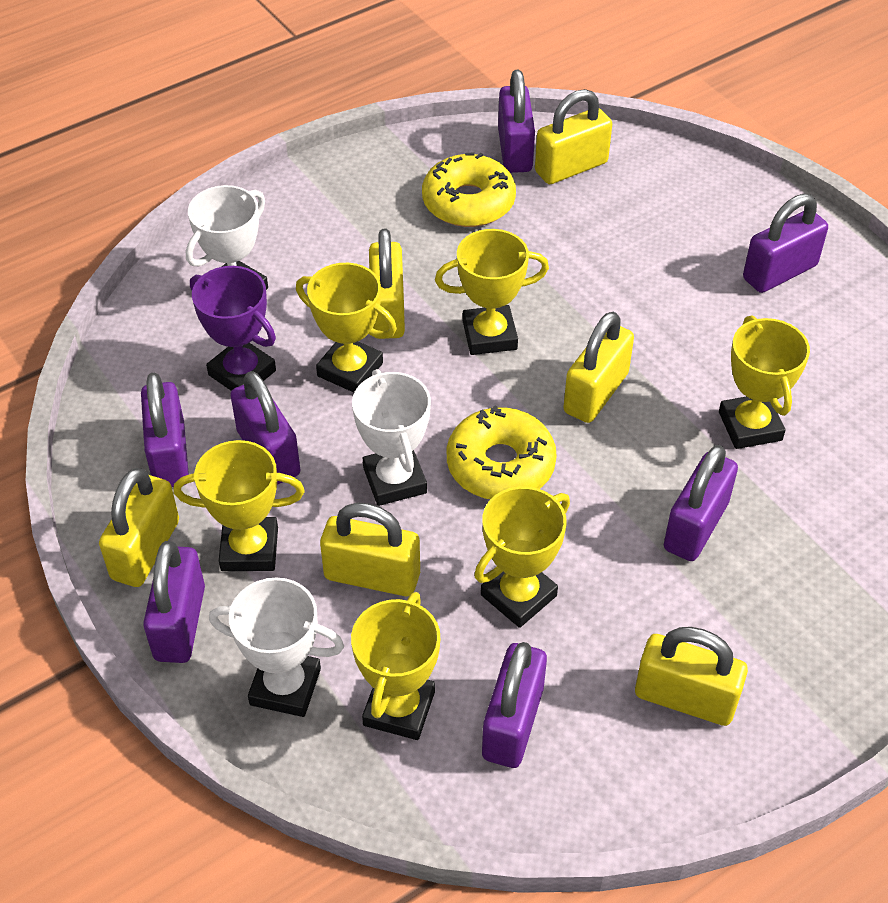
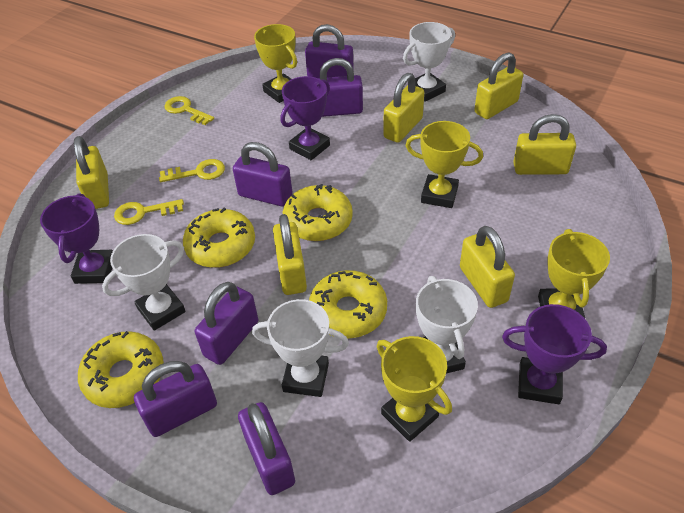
purple padlock: 7 -> 6
purple trophy: 1 -> 3
white trophy: 3 -> 4
yellow donut: 2 -> 4
yellow key: 0 -> 3
yellow trophy: 6 -> 4

